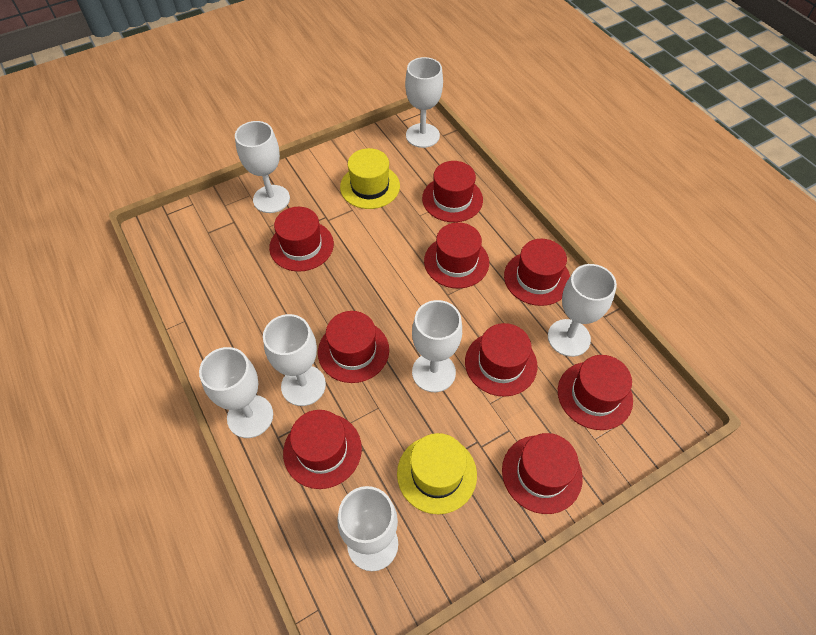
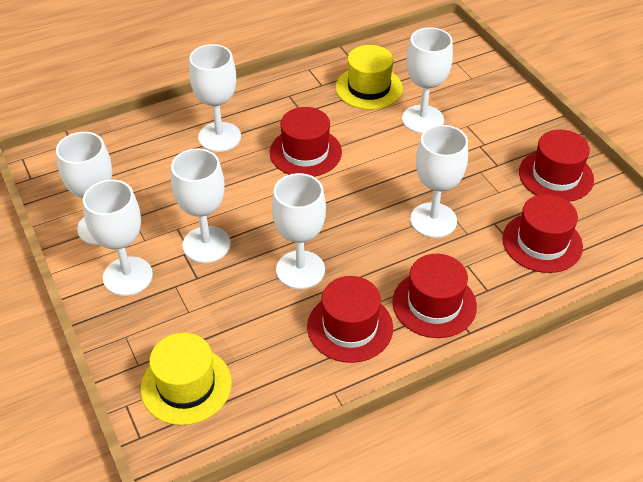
red hat: 9 -> 5

